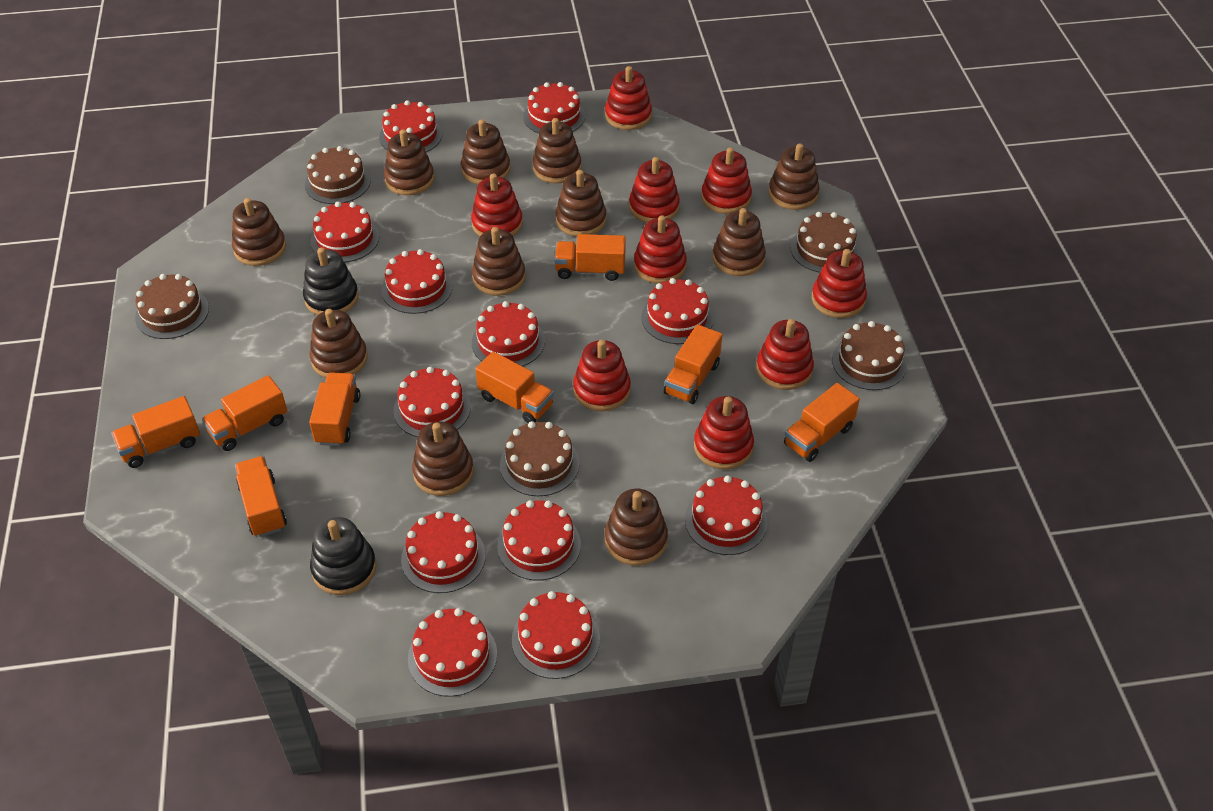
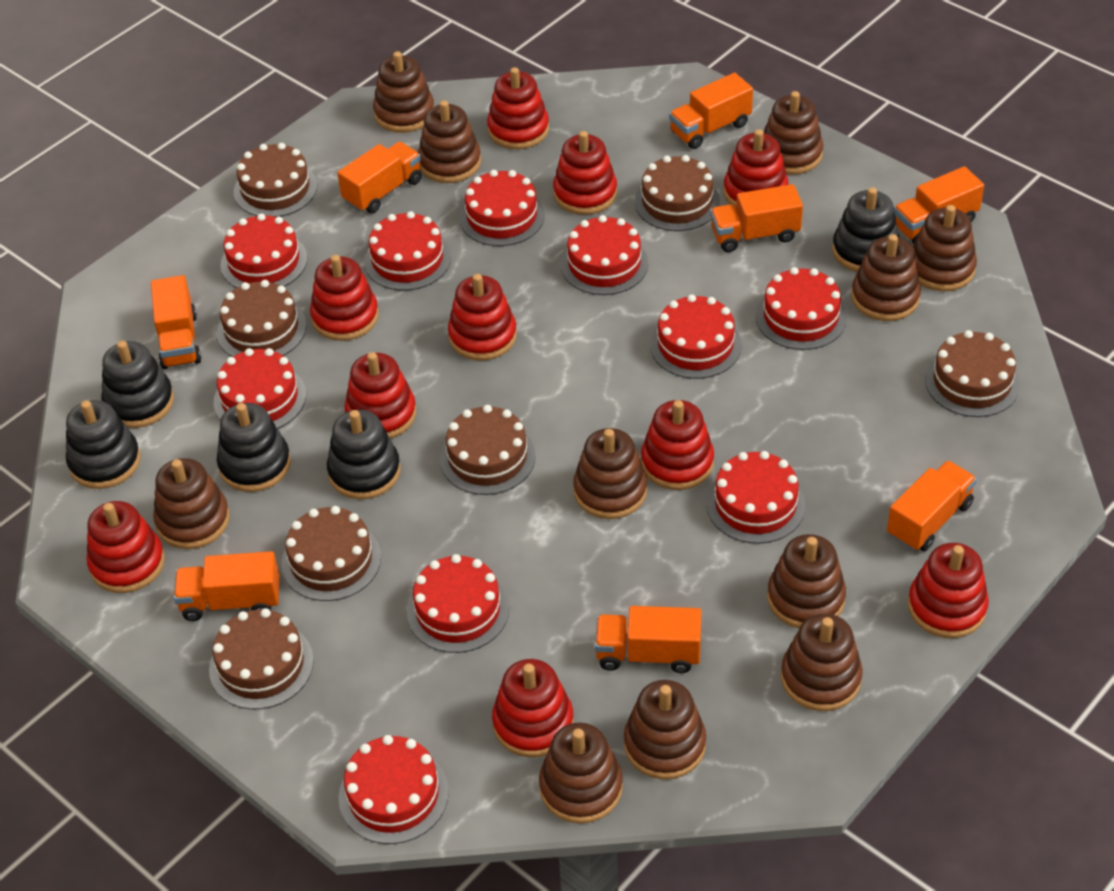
black stacking toy: 2 -> 5
brown cake: 5 -> 7
red cake: 12 -> 10
red stacking toy: 9 -> 10

